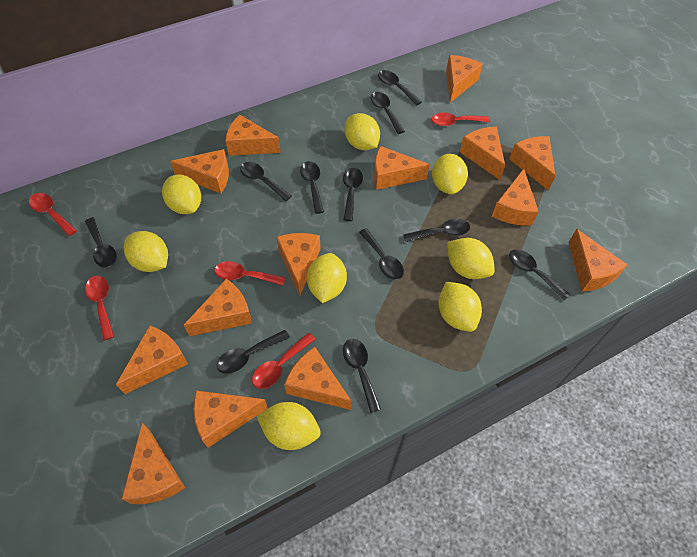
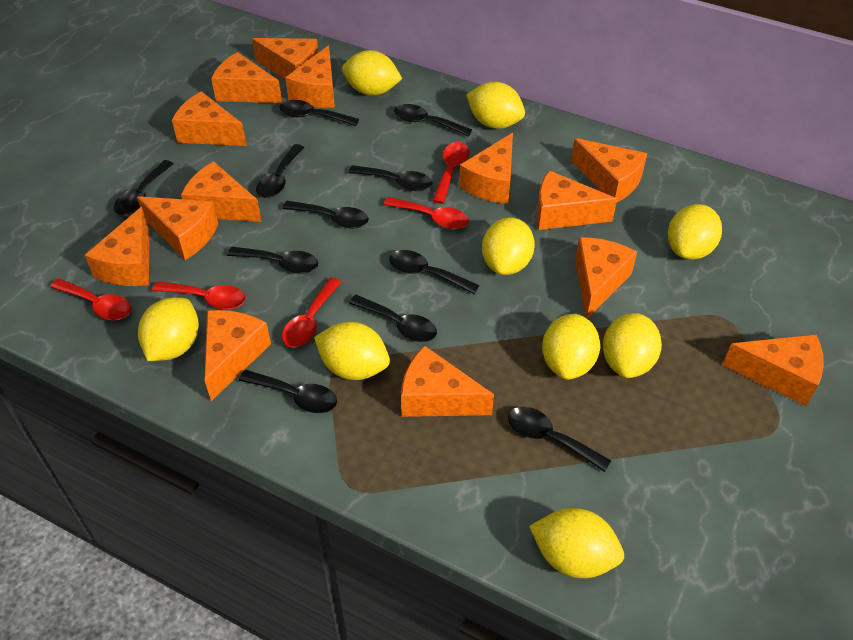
yellow lemon: 8 -> 9

